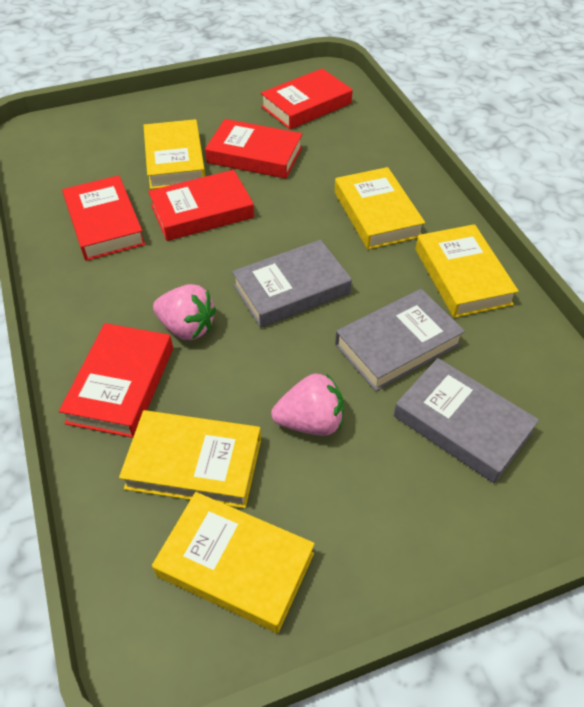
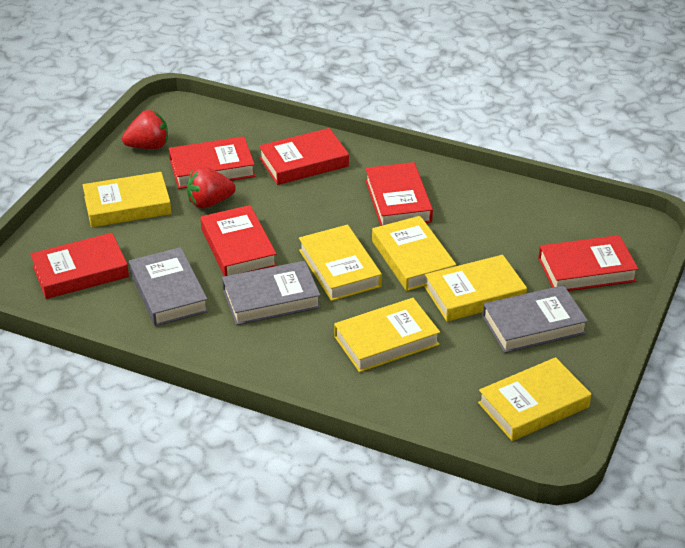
pink strawberry: 2 -> 0
red book: 5 -> 6
red strawberry: 0 -> 2
yellow book: 5 -> 6

